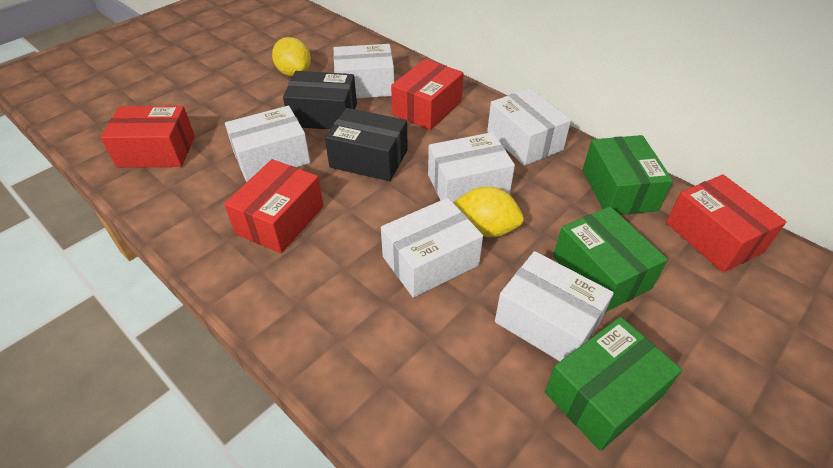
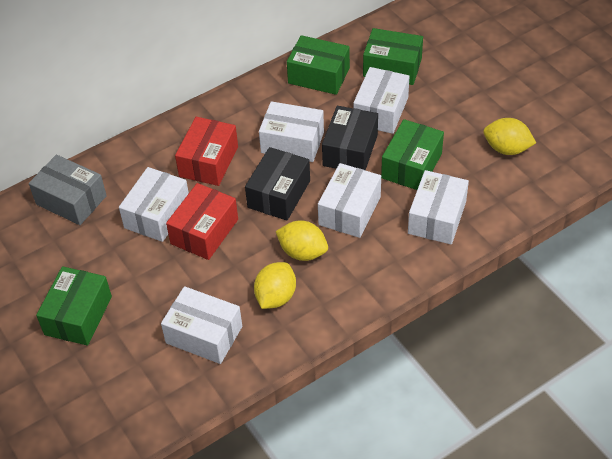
green box: 3 -> 4
grey box: 0 -> 1
red box: 4 -> 2
yellow lemon: 2 -> 3

